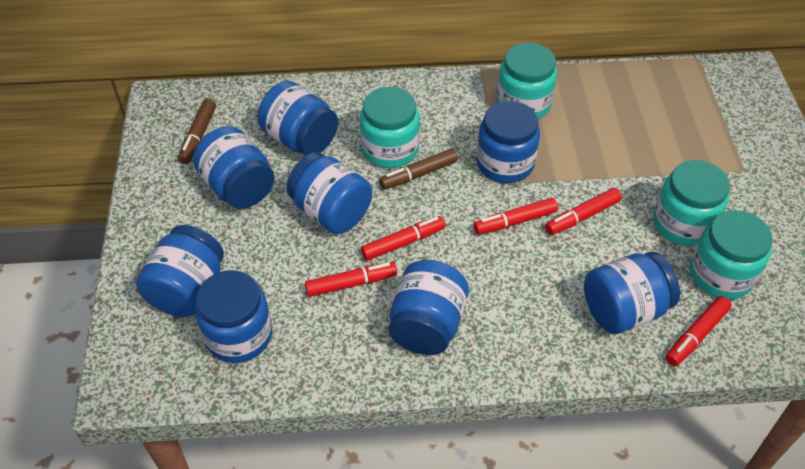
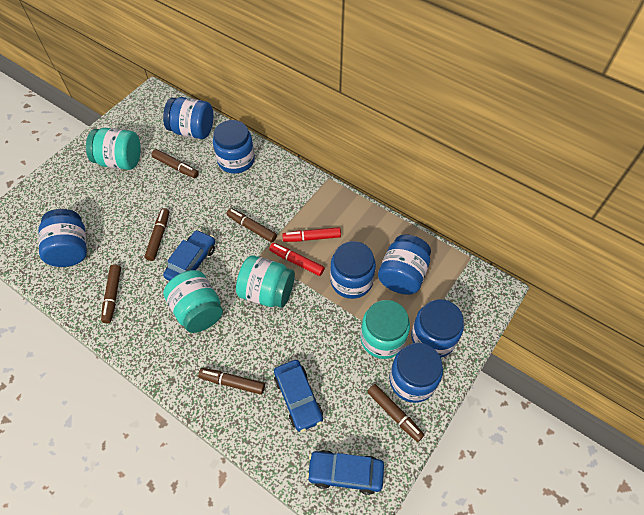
blue car: 0 -> 3
blue jar: 8 -> 7
brown marker: 2 -> 6
red marker: 5 -> 2

